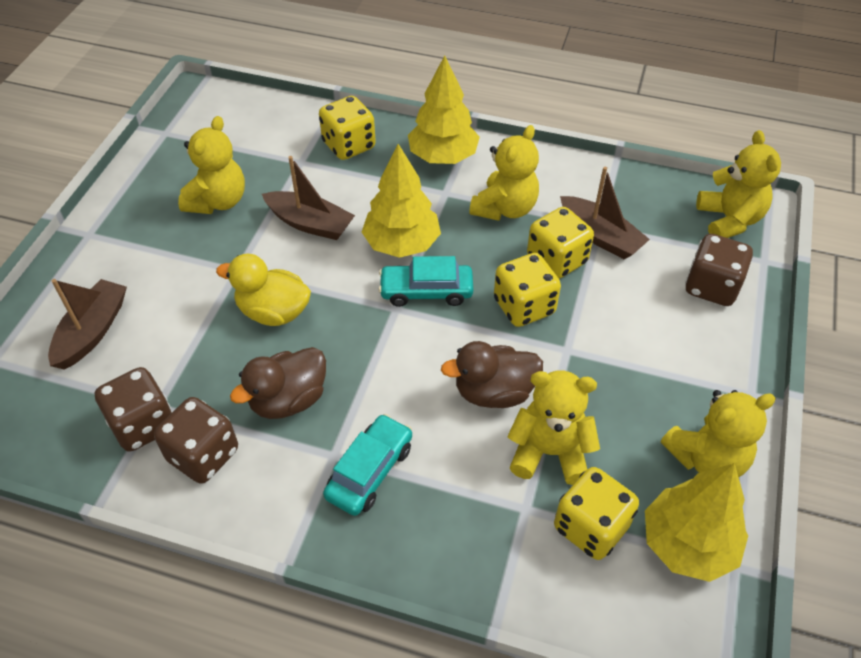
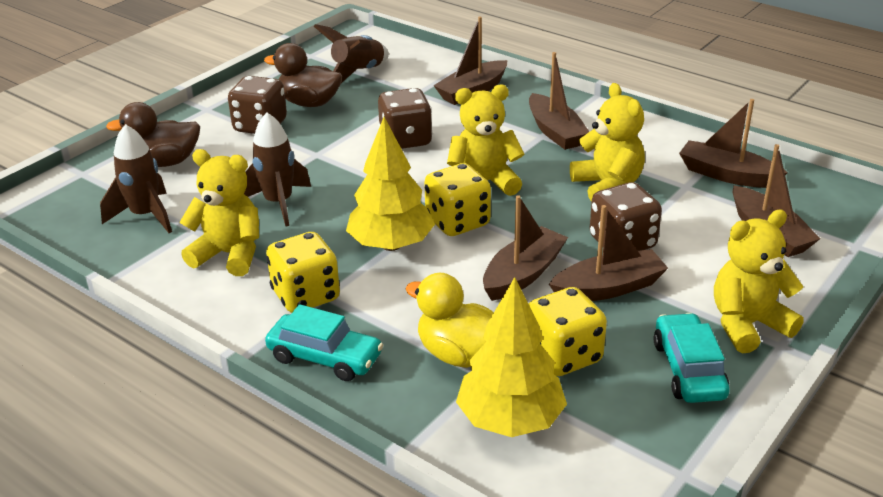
brown boat: 3 -> 6
brown rocket: 0 -> 3
yellow dice: 4 -> 3
yellow teddy bear: 5 -> 4
yellow tree: 3 -> 2

